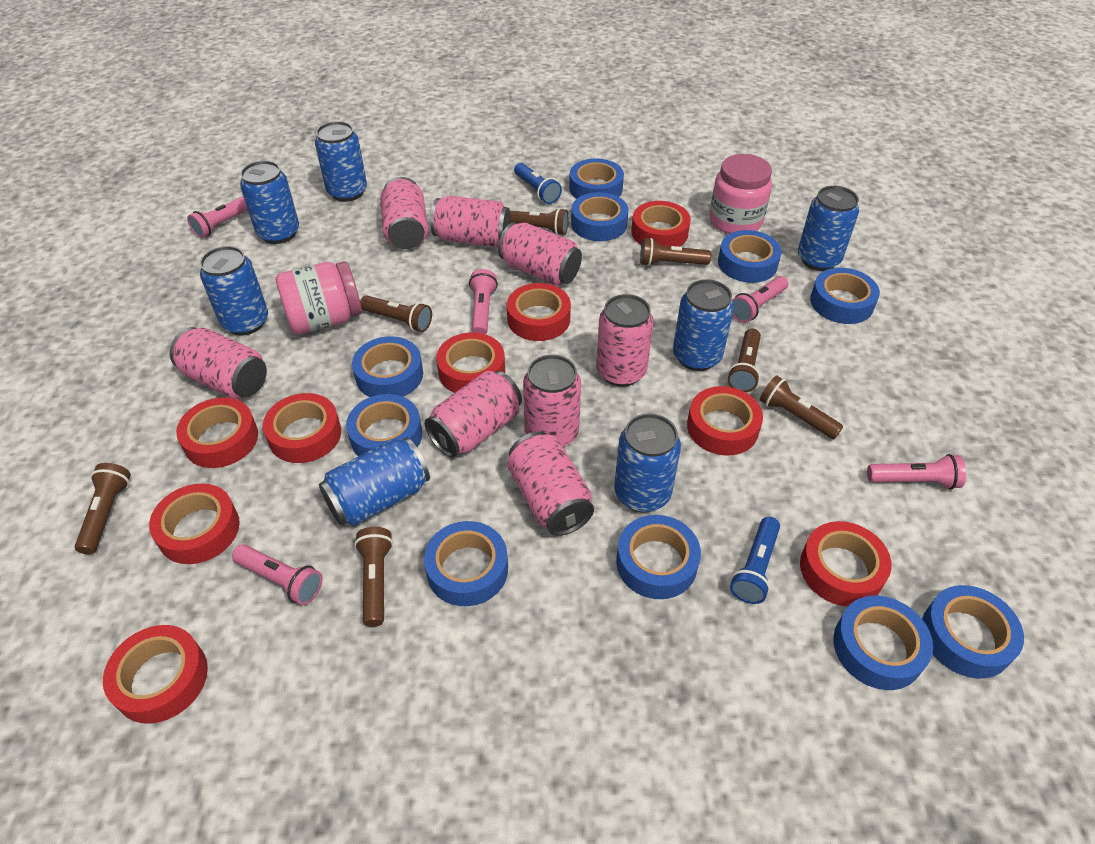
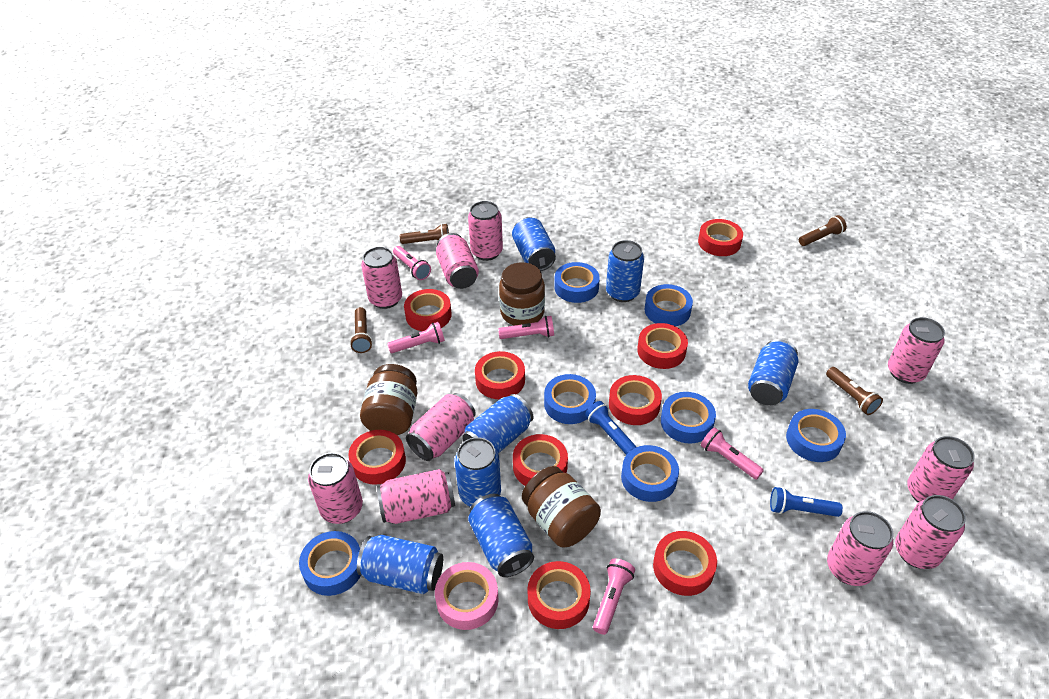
blue tape: 10 -> 7
brown flashlight: 7 -> 4
brown jar: 0 -> 3
pink can: 8 -> 10
pink jar: 2 -> 0
pink tape: 0 -> 1

